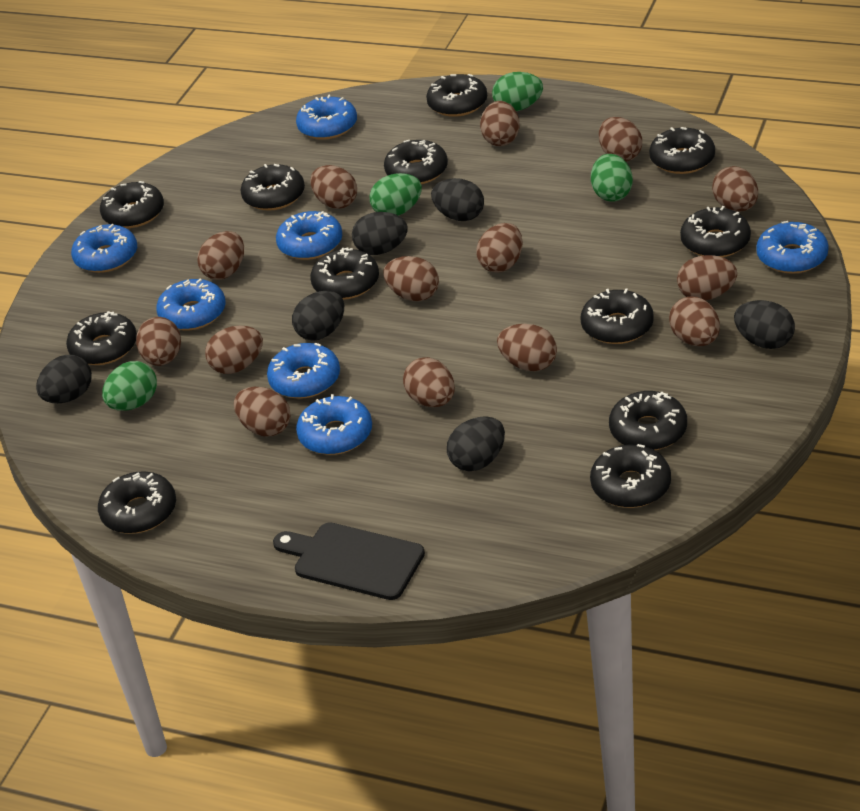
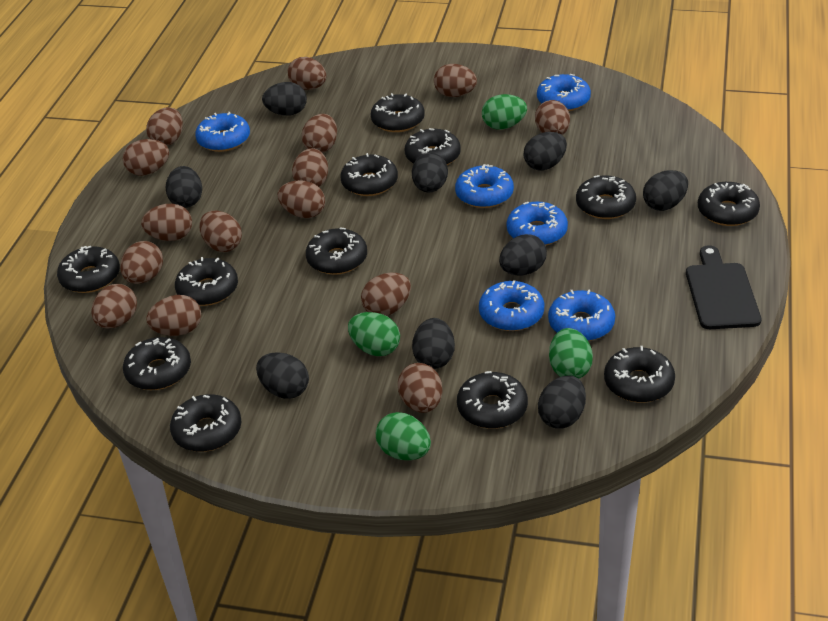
black egg: 6 -> 9
blue donut: 7 -> 6
brown egg: 14 -> 15

